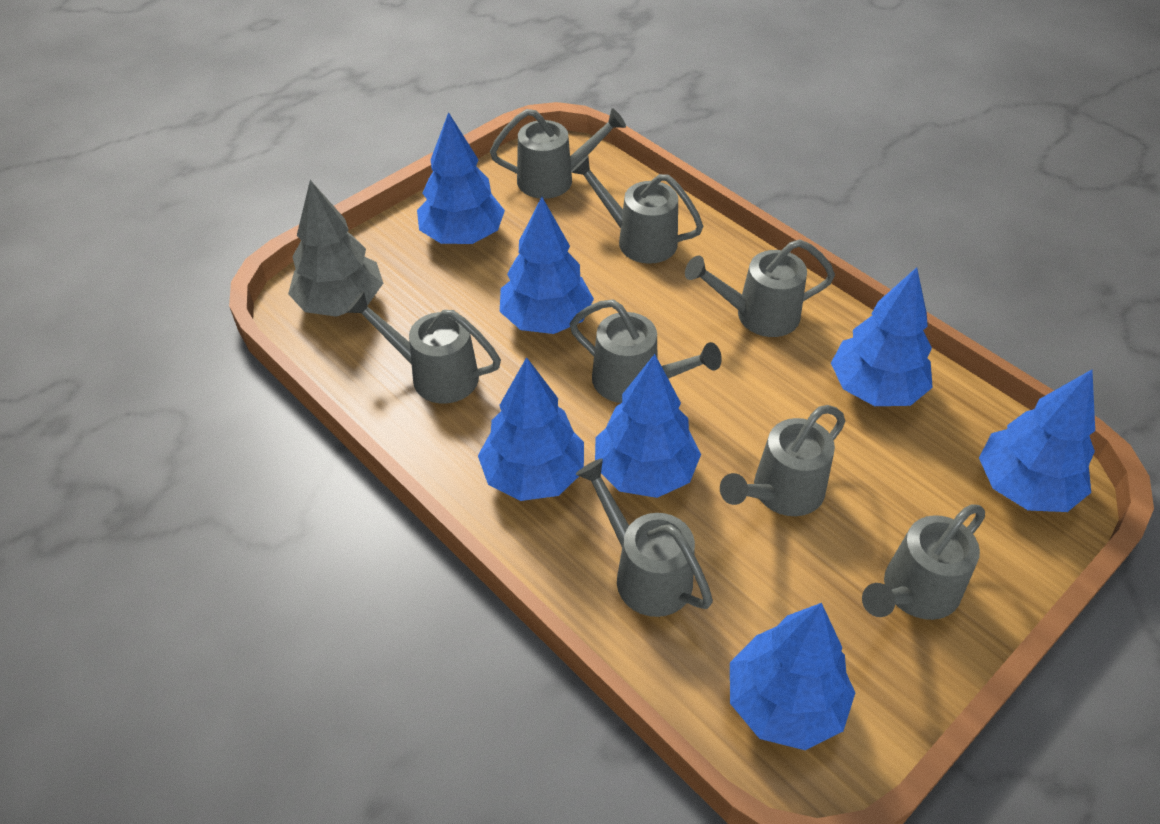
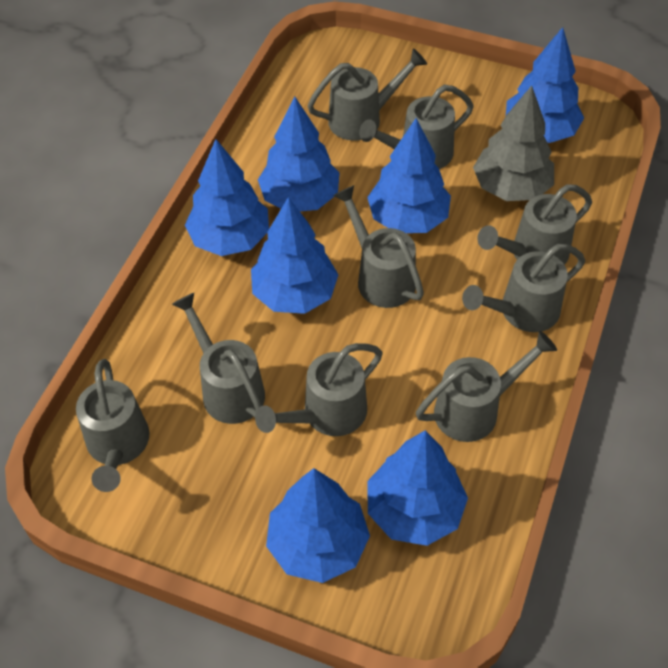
grey watering can: 8 -> 9

